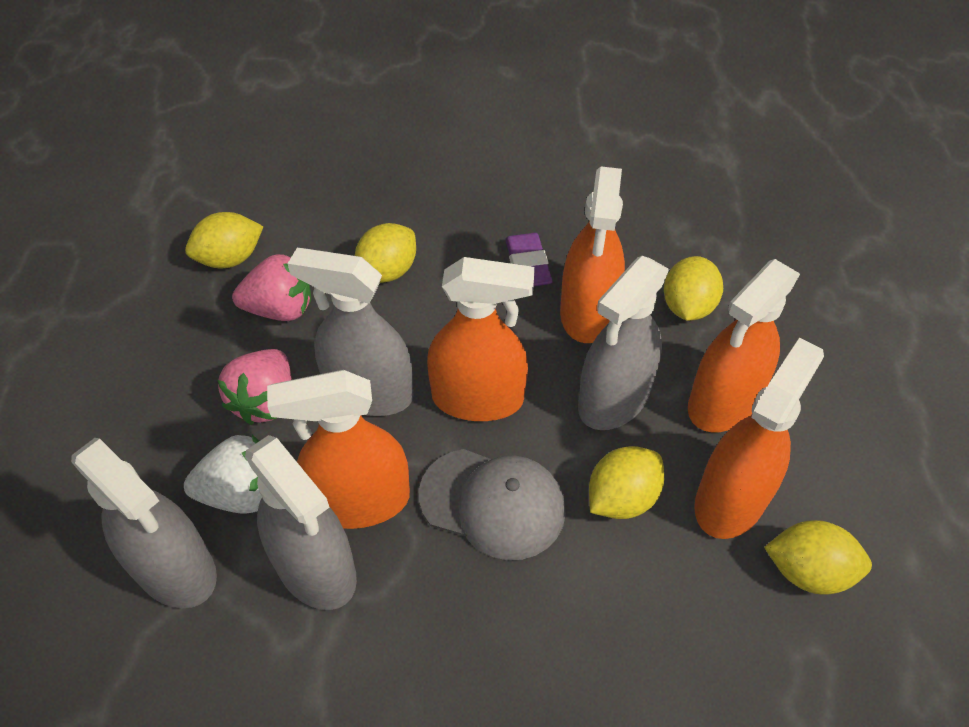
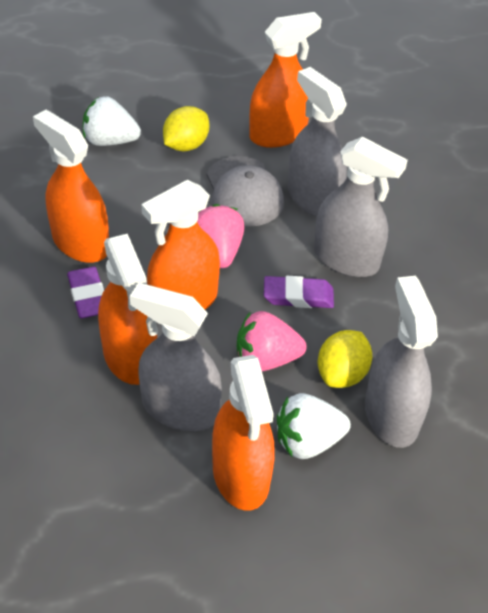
purple eraser: 1 -> 2
white strawberry: 1 -> 2
yellow lemon: 5 -> 2

